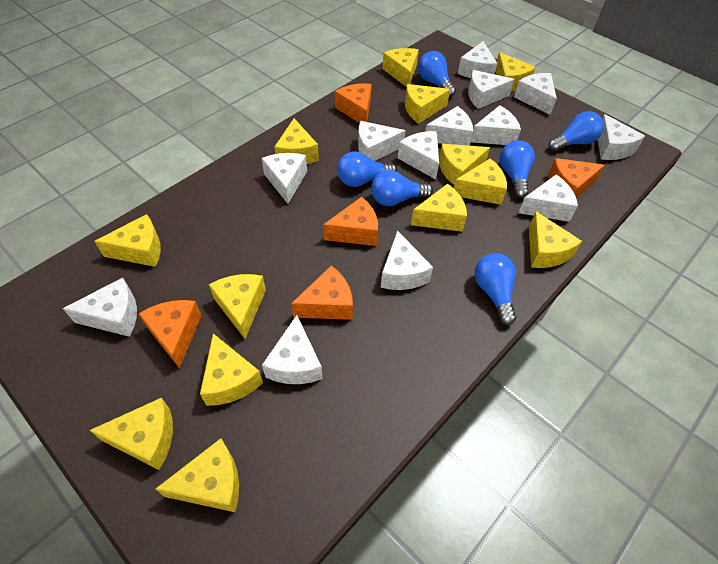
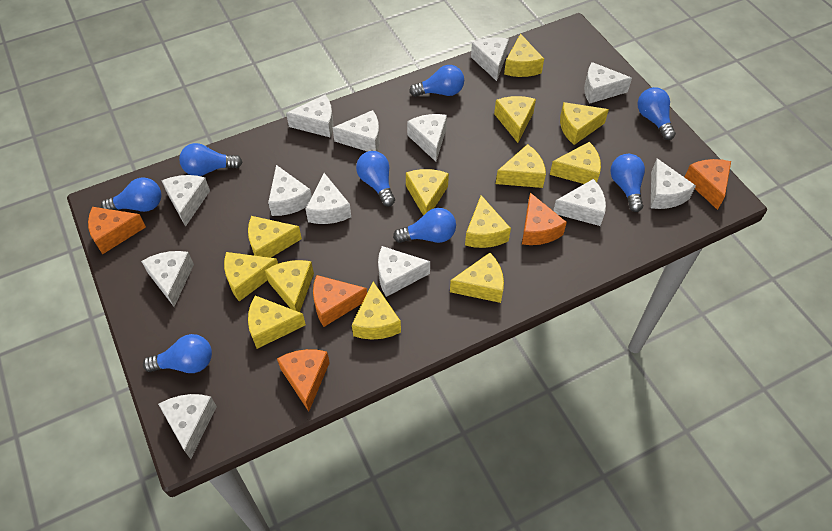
blue light bulb: 6 -> 8

